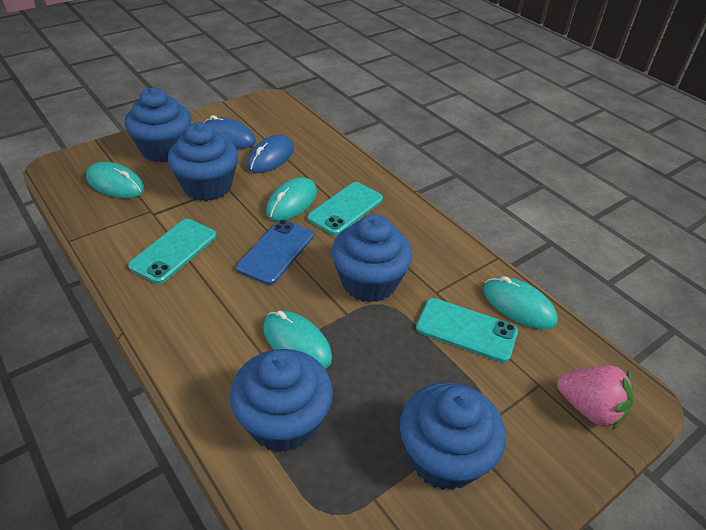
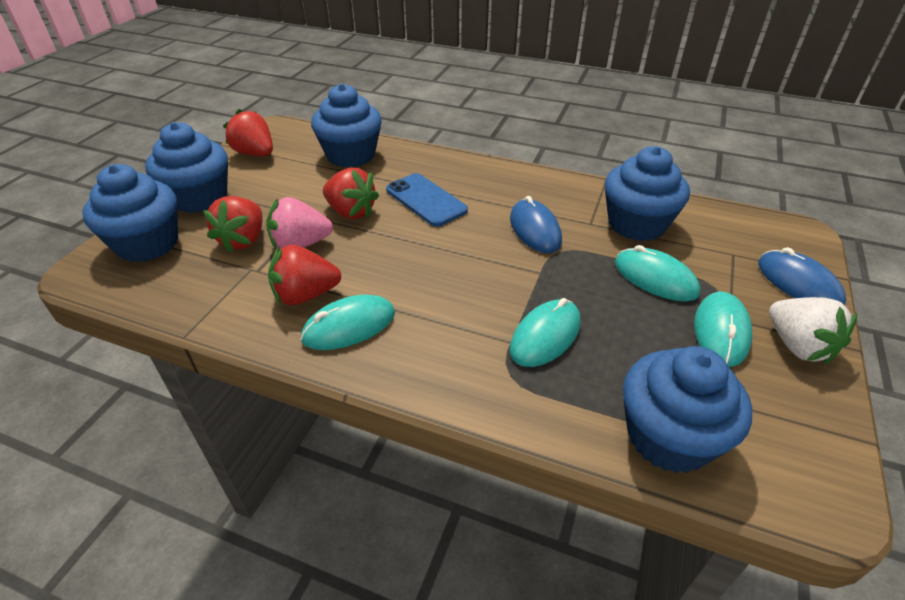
red strawberry: 0 -> 4
turquoise phone: 3 -> 0
white strawberry: 0 -> 1

